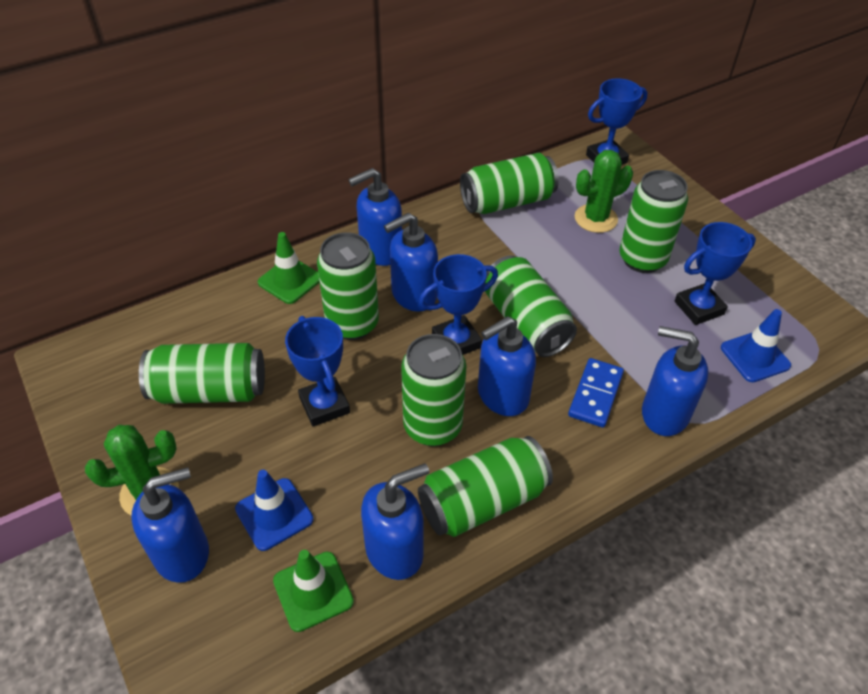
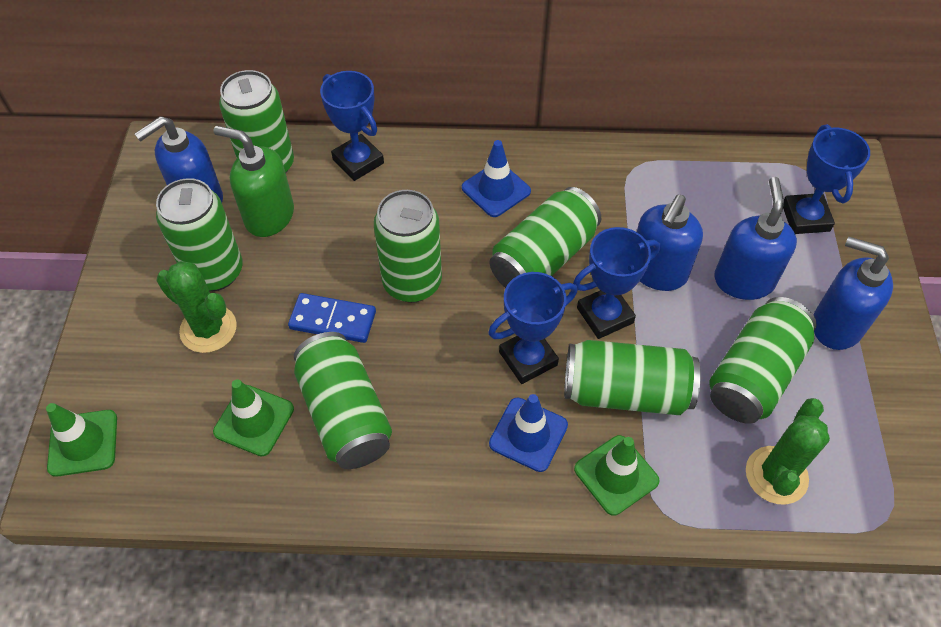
blue soap dispenser: 6 -> 4
green soap dispenser: 0 -> 1
green traffic cone: 2 -> 3

